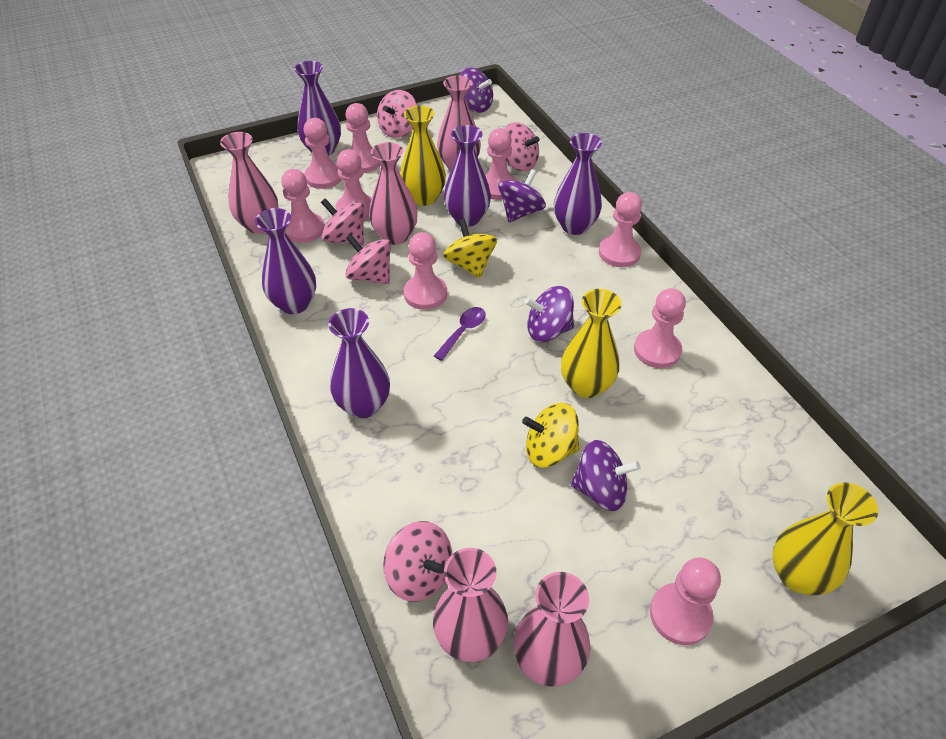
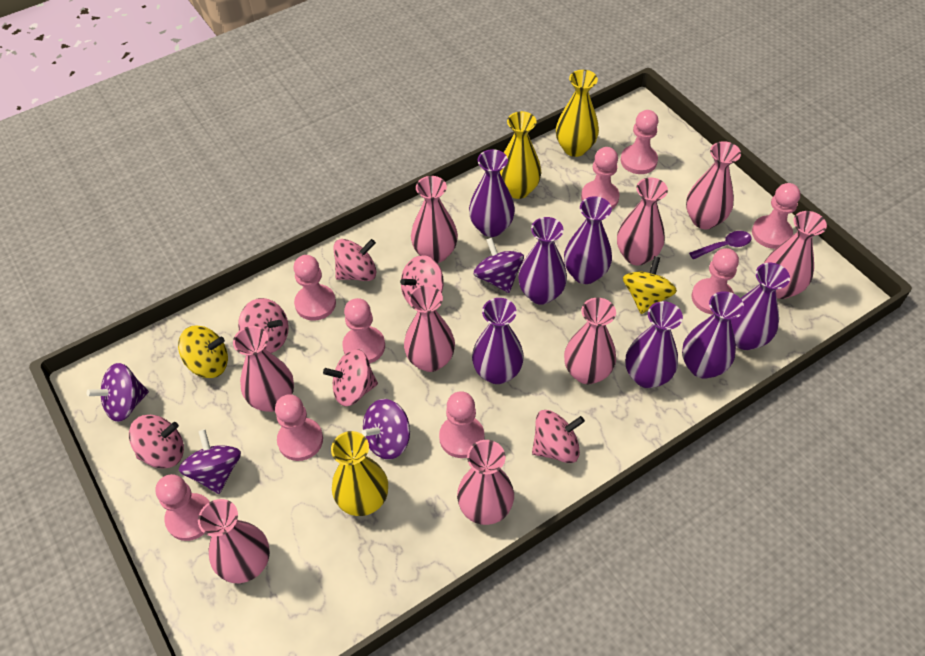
pink spinning top: 5 -> 6
pink vase: 5 -> 9
purple vase: 5 -> 7

